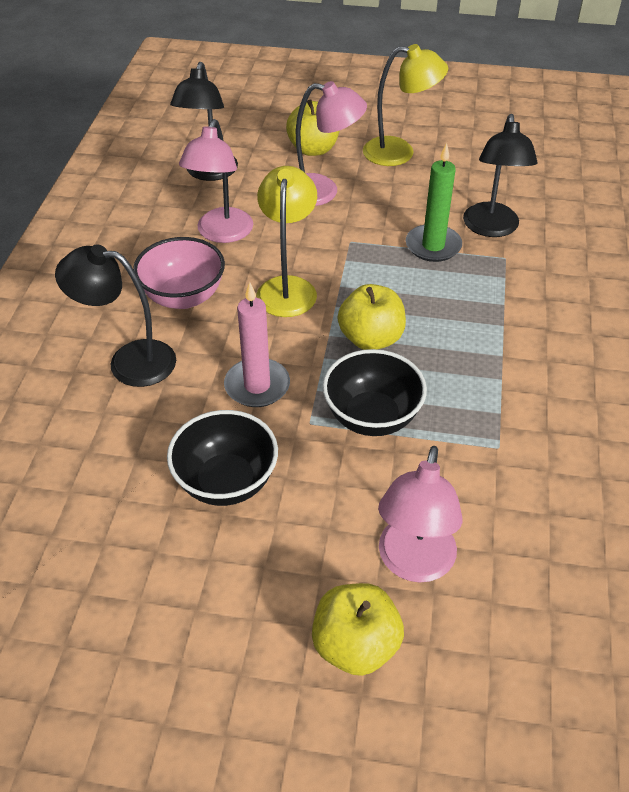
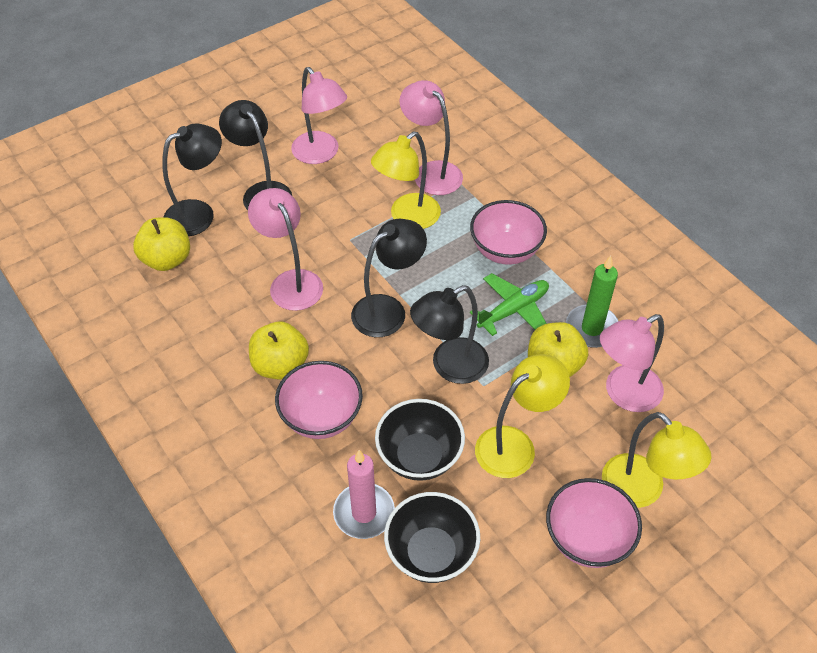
black lamp: 3 -> 4
green plane: 0 -> 1
pink bowl: 1 -> 3
pink lamp: 3 -> 4
yellow lamp: 2 -> 3

